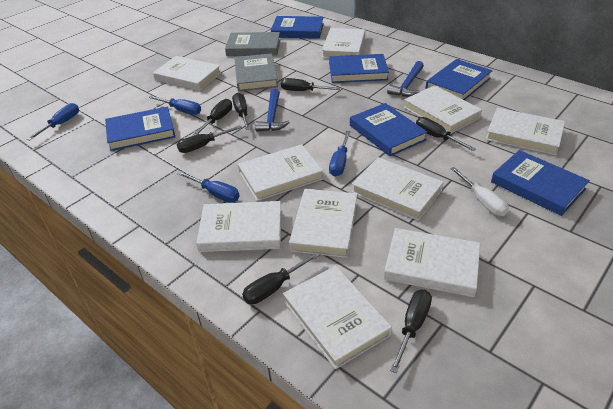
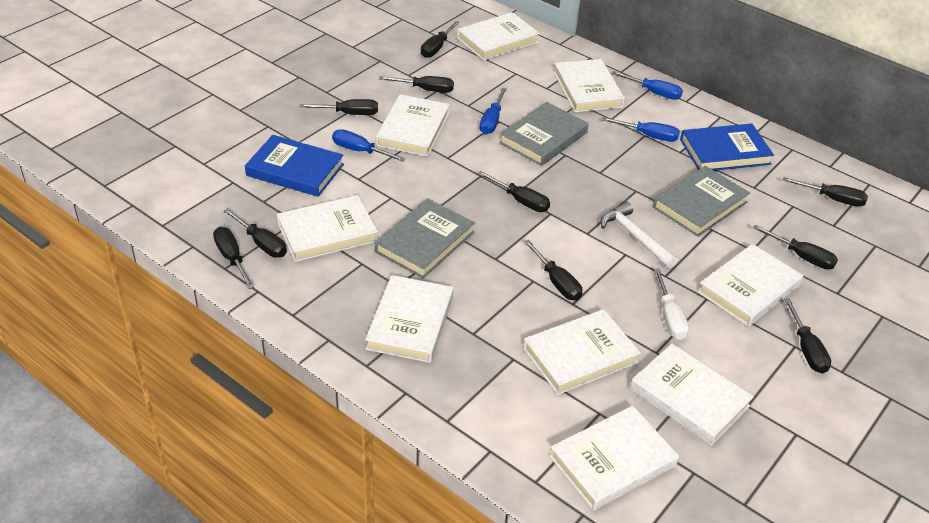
black screwdriver: 7 -> 10
blue book: 6 -> 2
blue hammer: 2 -> 0
grey book: 2 -> 3
white book: 10 -> 9
white hammer: 0 -> 1

